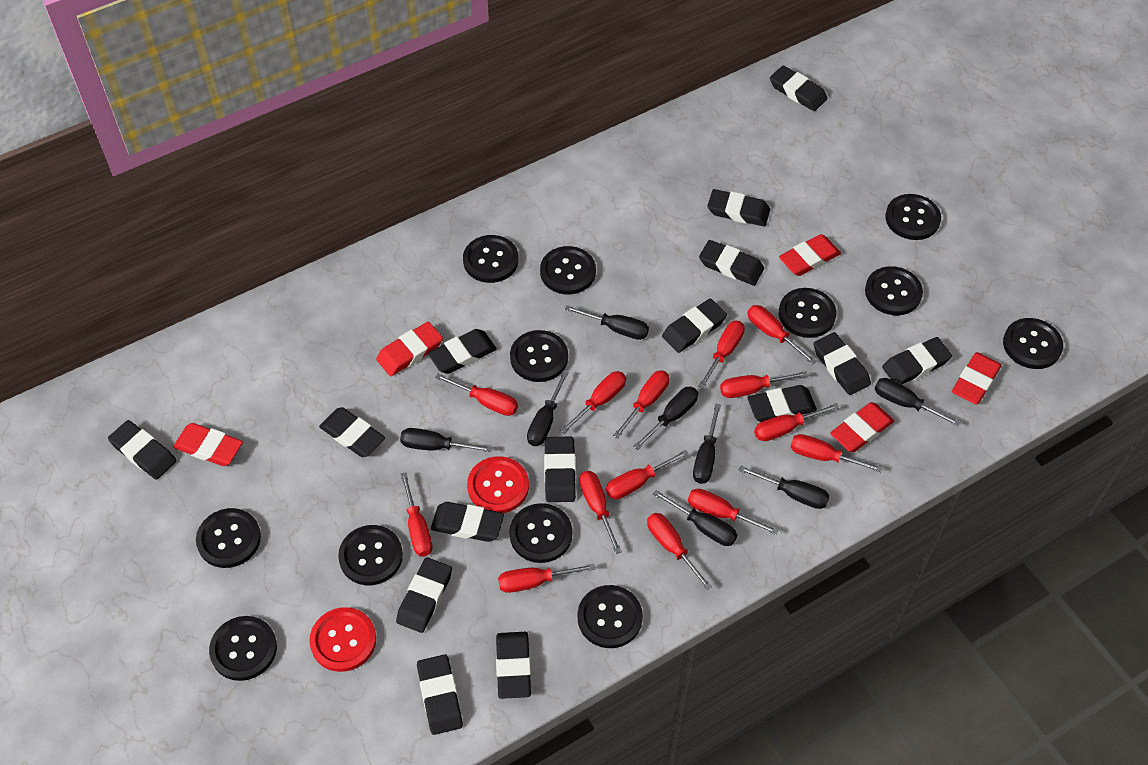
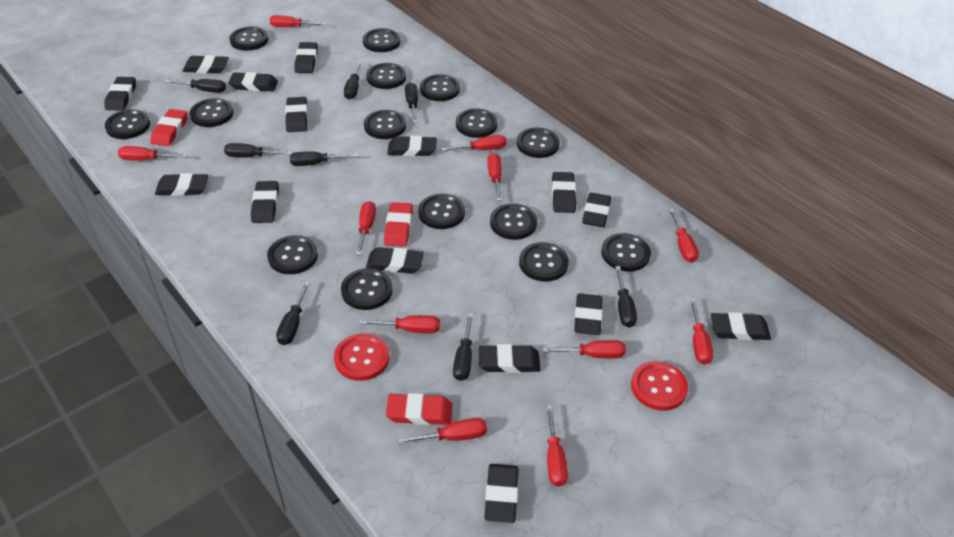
black button: 12 -> 15
red eraser: 5 -> 3
red screwdriver: 14 -> 11

